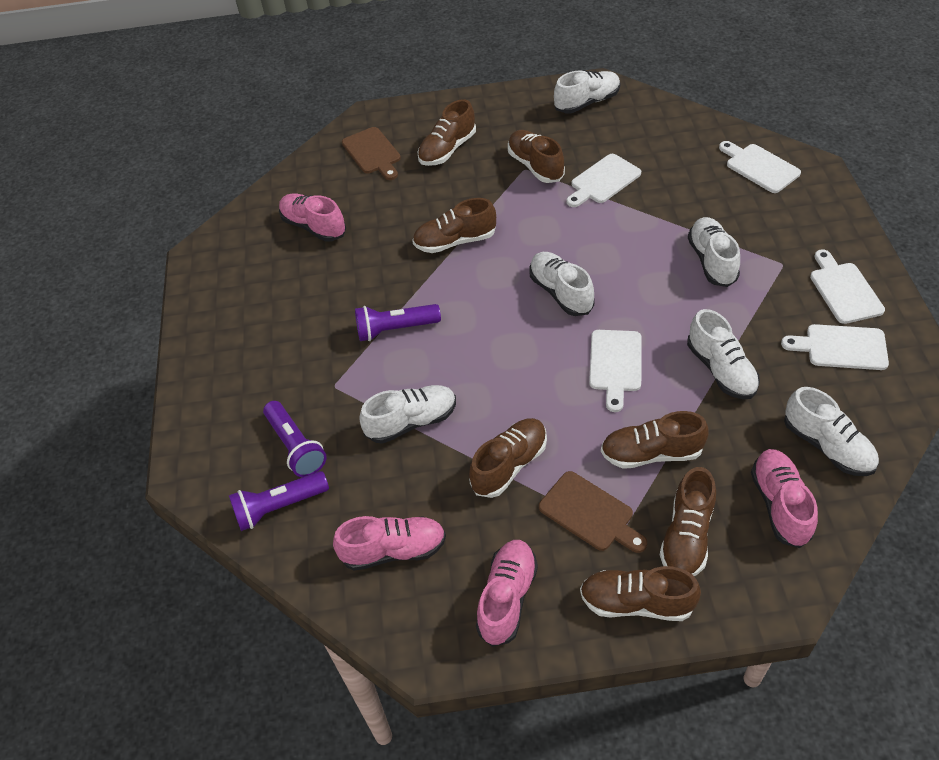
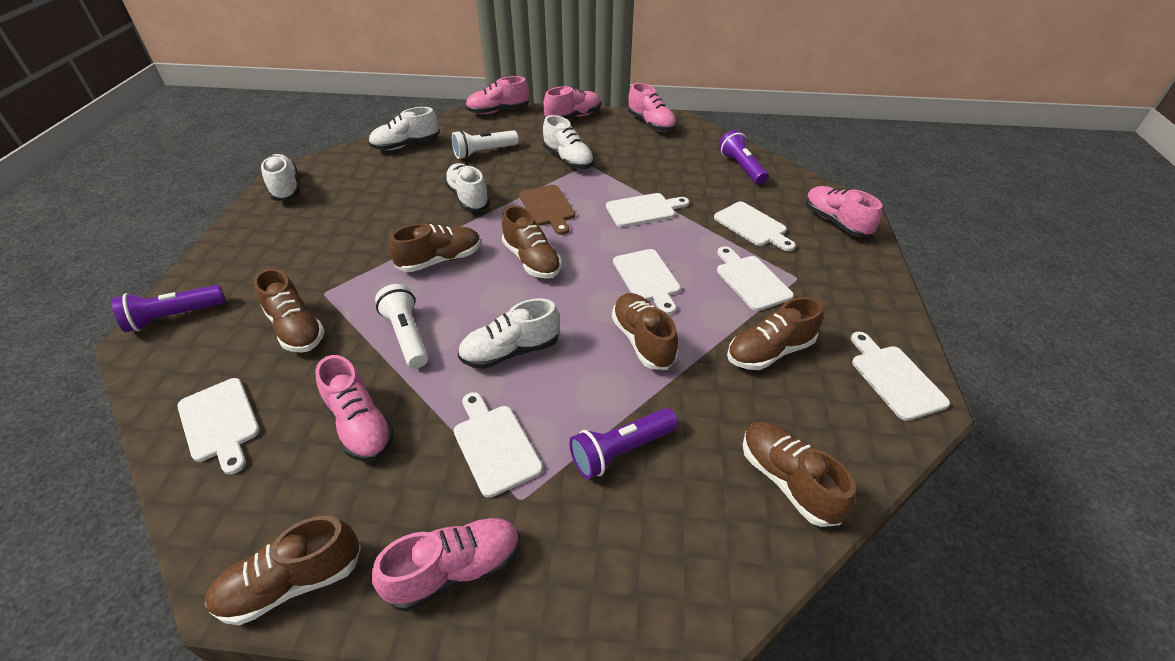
brown cutting board: 2 -> 1
pink shoe: 4 -> 6
white cutting board: 5 -> 7
white flashlight: 0 -> 2
white shoe: 6 -> 5

